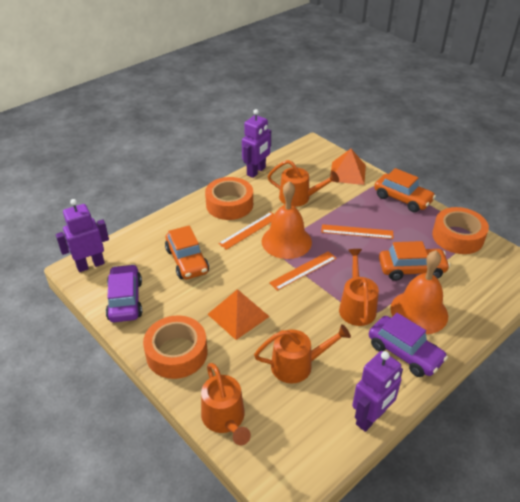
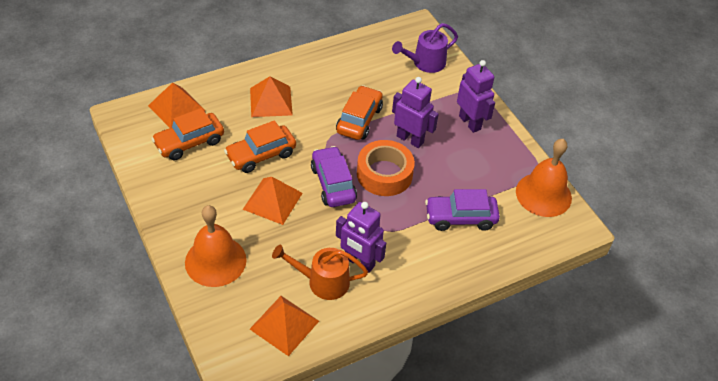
orange pyramid: 2 -> 4
orange ruler: 3 -> 0
orange tape: 3 -> 1
orange watering can: 4 -> 1
purple watering can: 0 -> 1

